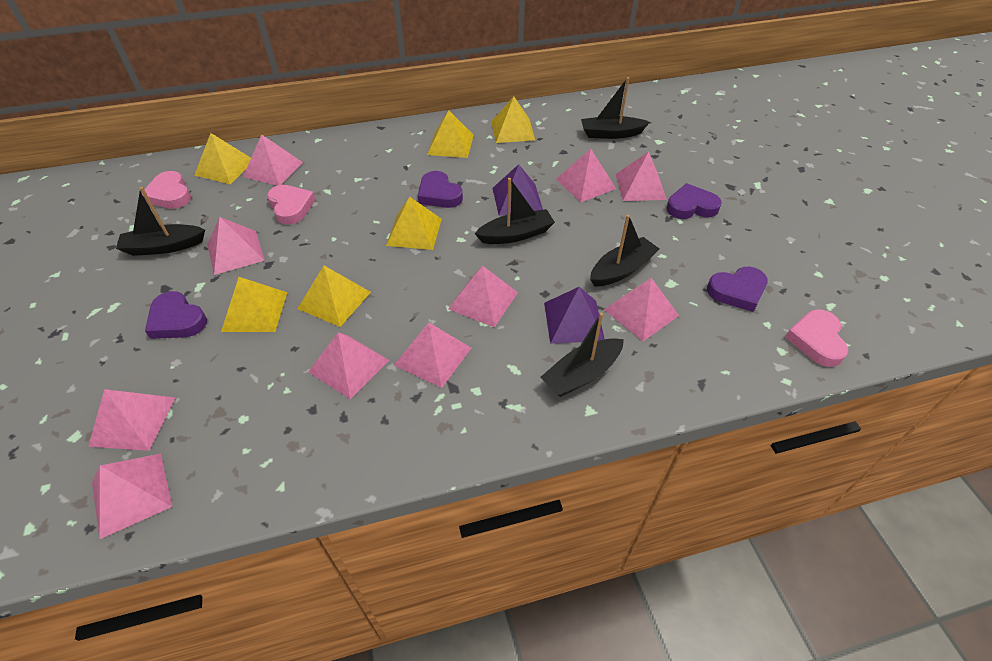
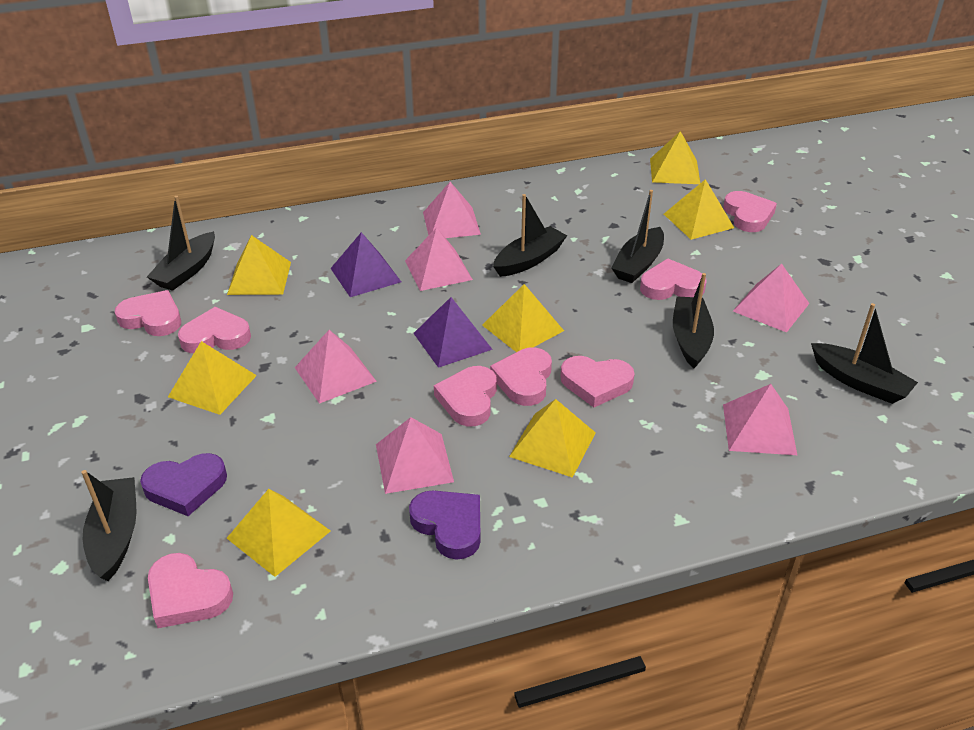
black boat: 5 -> 6
pink heart: 3 -> 8
pink pyramid: 10 -> 6
purple heart: 4 -> 2
yellow pyramid: 6 -> 7

